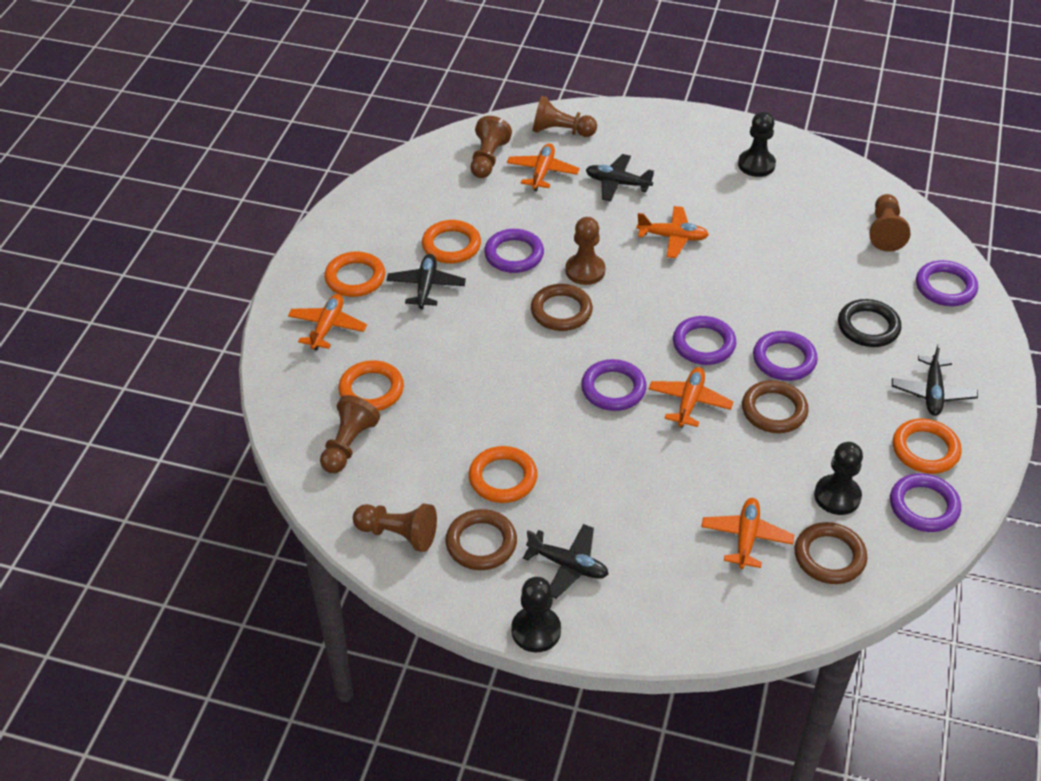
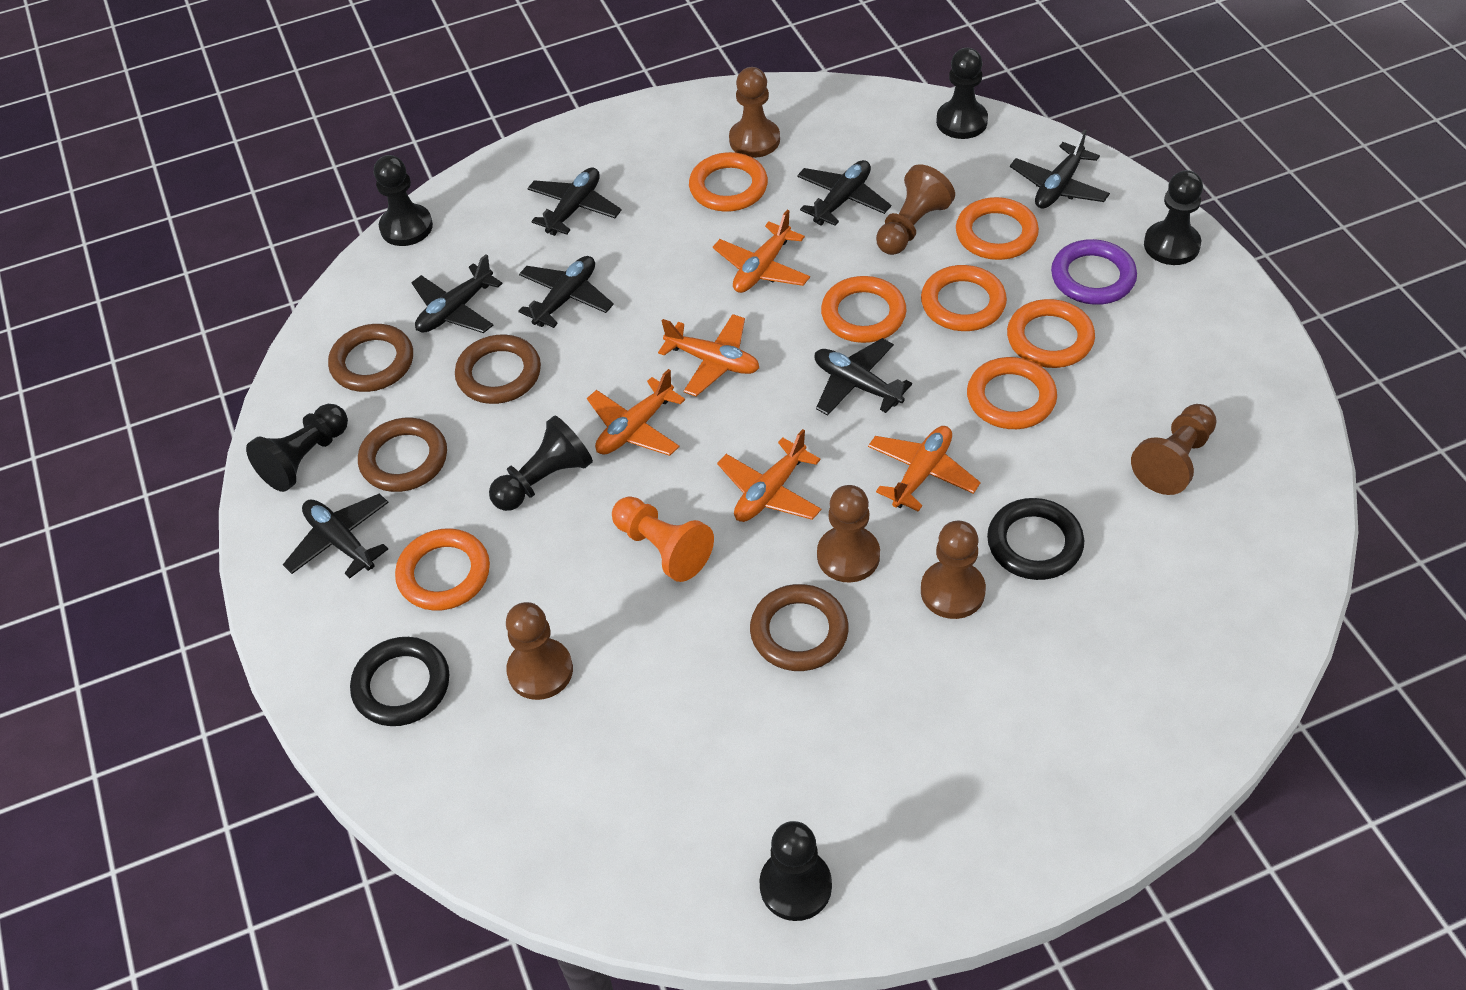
black pawn: 3 -> 6
black plane: 4 -> 7
black ring: 1 -> 2
orange pawn: 0 -> 1
orange ring: 5 -> 7
purple ring: 6 -> 1

